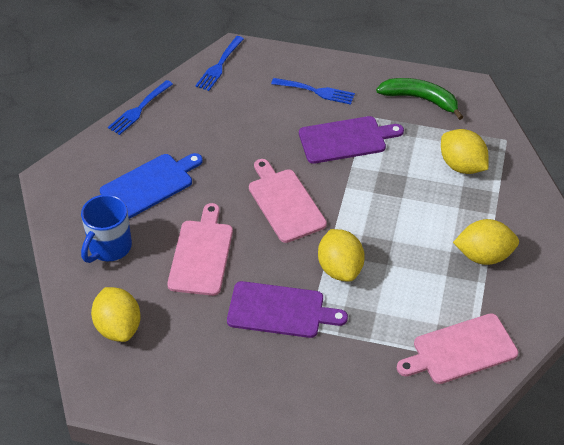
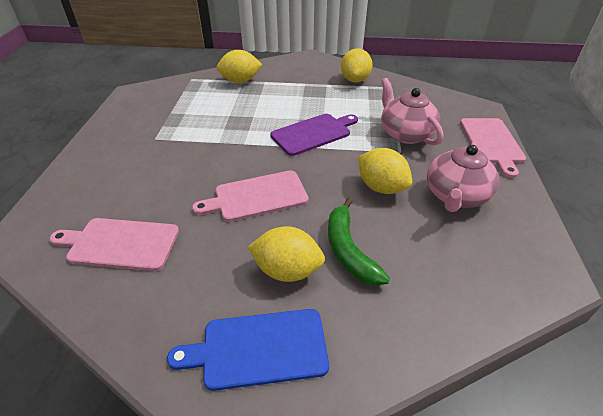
blue fork: 3 -> 0
blue mug: 1 -> 0
pink teapot: 0 -> 2
purple cutting board: 2 -> 1

